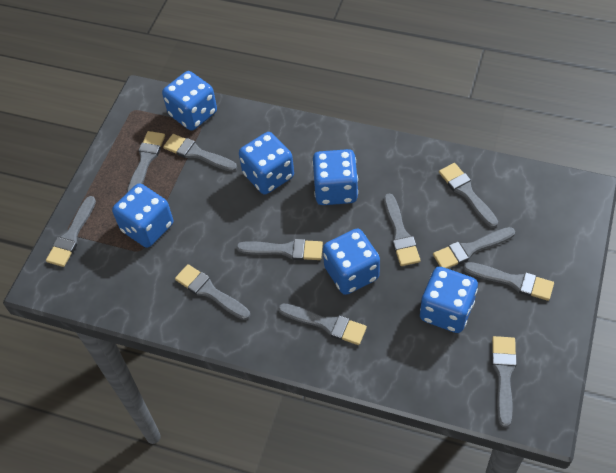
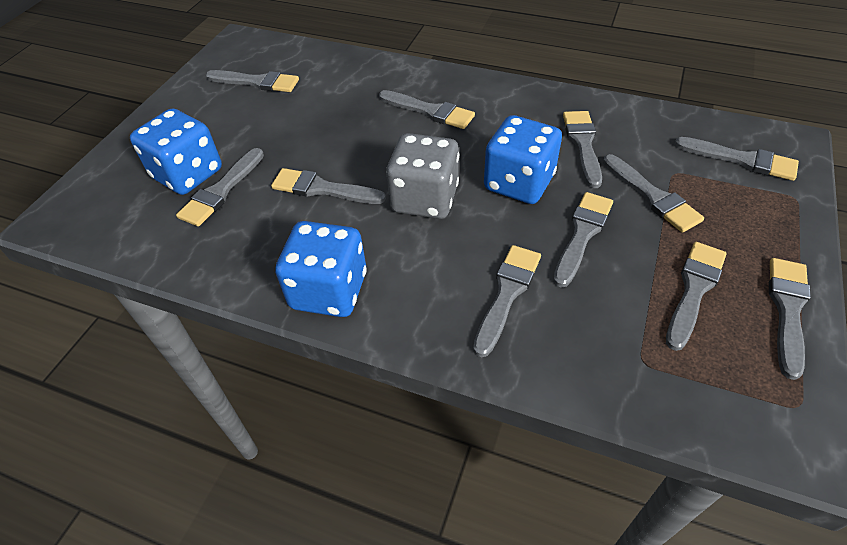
blue dice: 6 -> 3
grey dice: 0 -> 1

